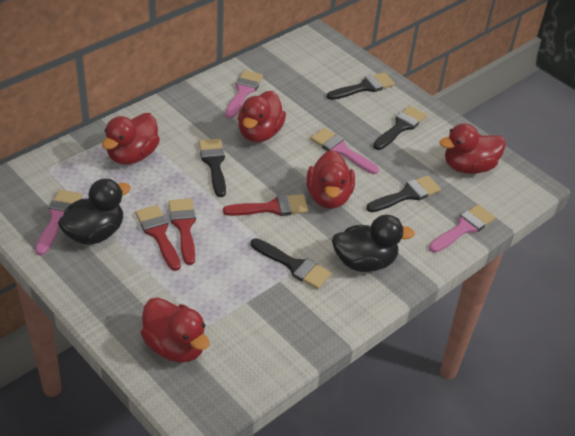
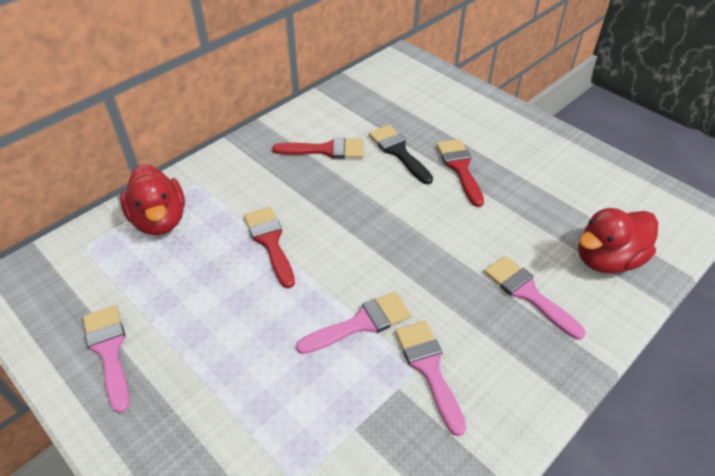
black brush: 5 -> 1
black duck: 2 -> 0
red duck: 5 -> 2

